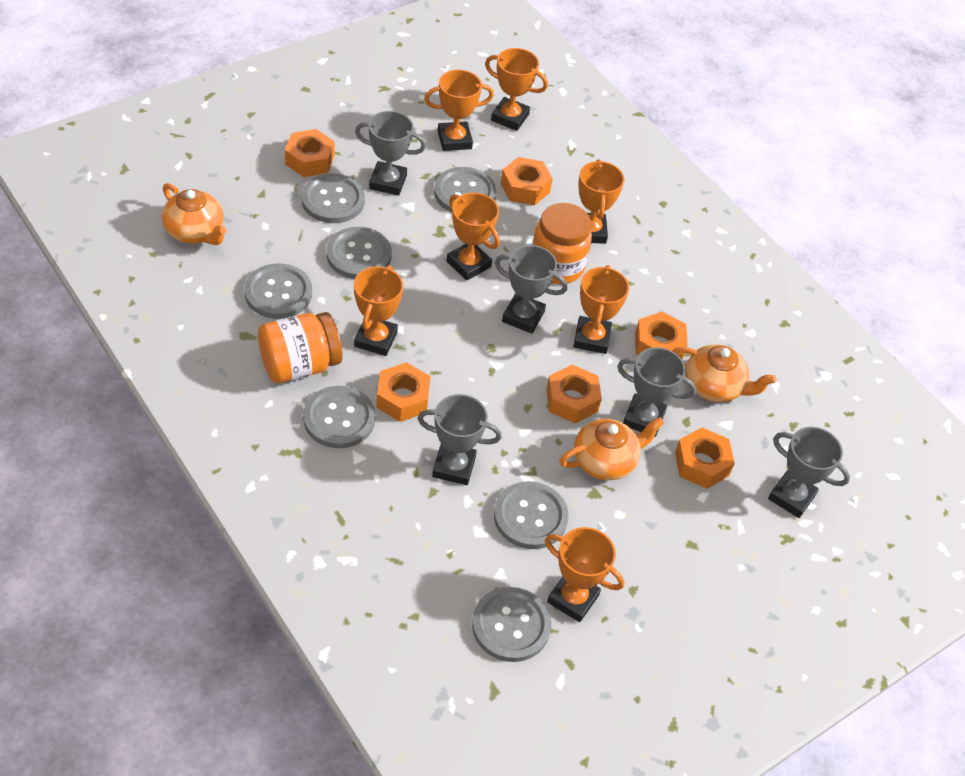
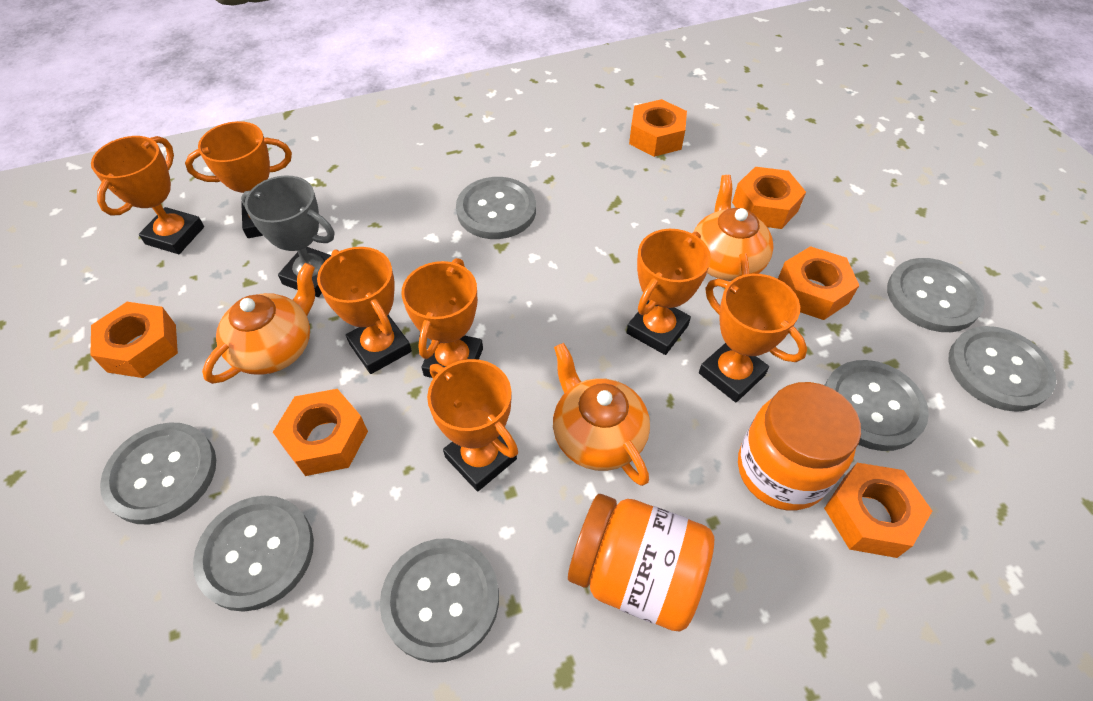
grey trophy: 5 -> 1

